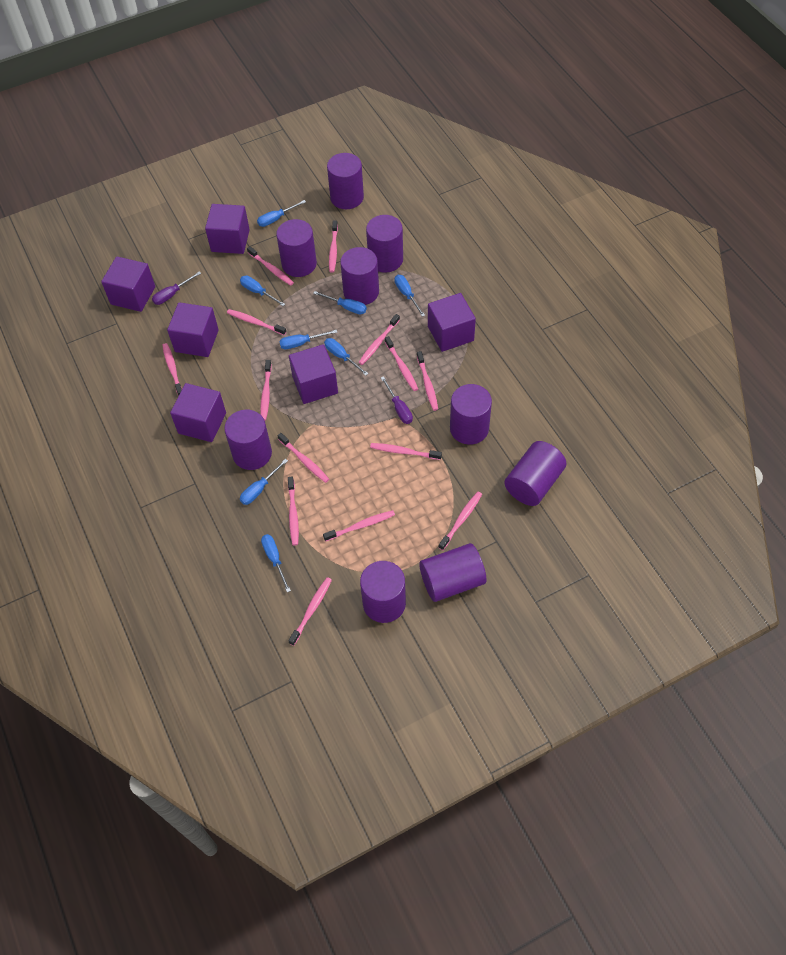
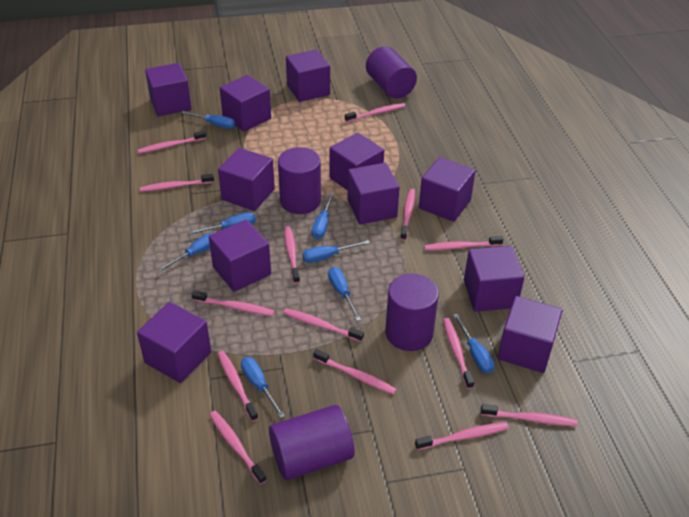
purple cube: 6 -> 11
purple cylinder: 9 -> 4
purple screwdriver: 2 -> 0

